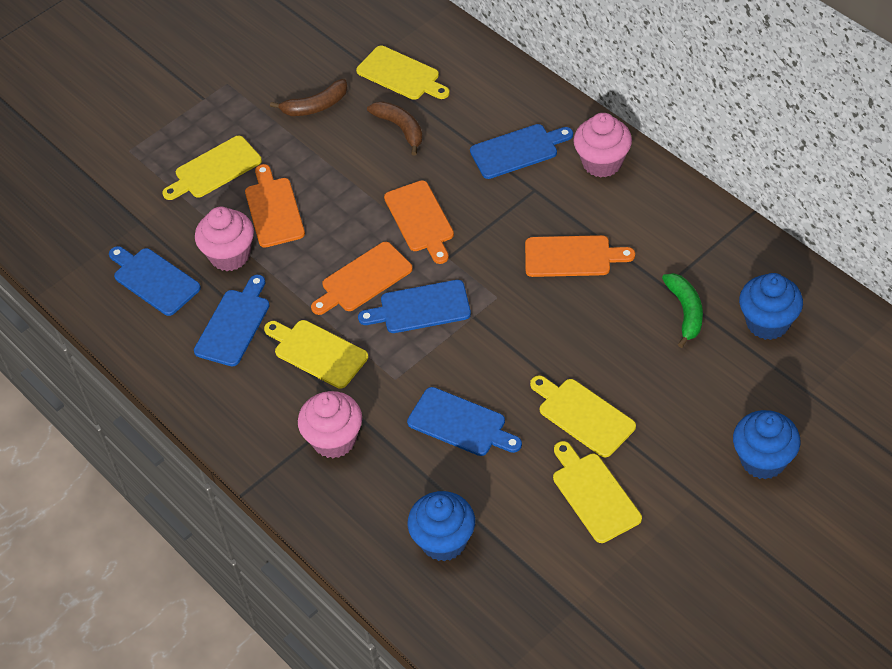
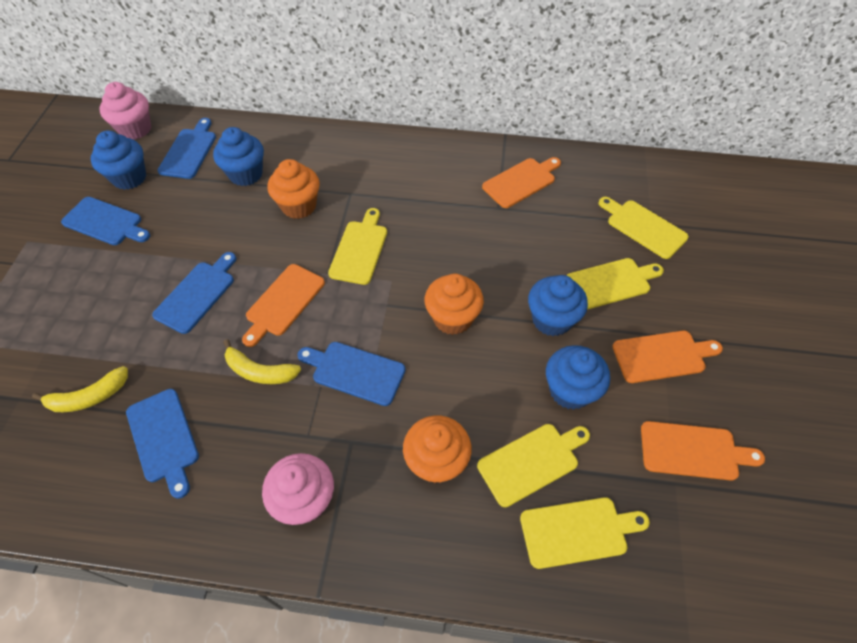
blue cupcake: 3 -> 4
brown banana: 2 -> 0
green banana: 1 -> 0
orange cupcake: 0 -> 3
pink cupcake: 3 -> 2
yellow banana: 0 -> 2

